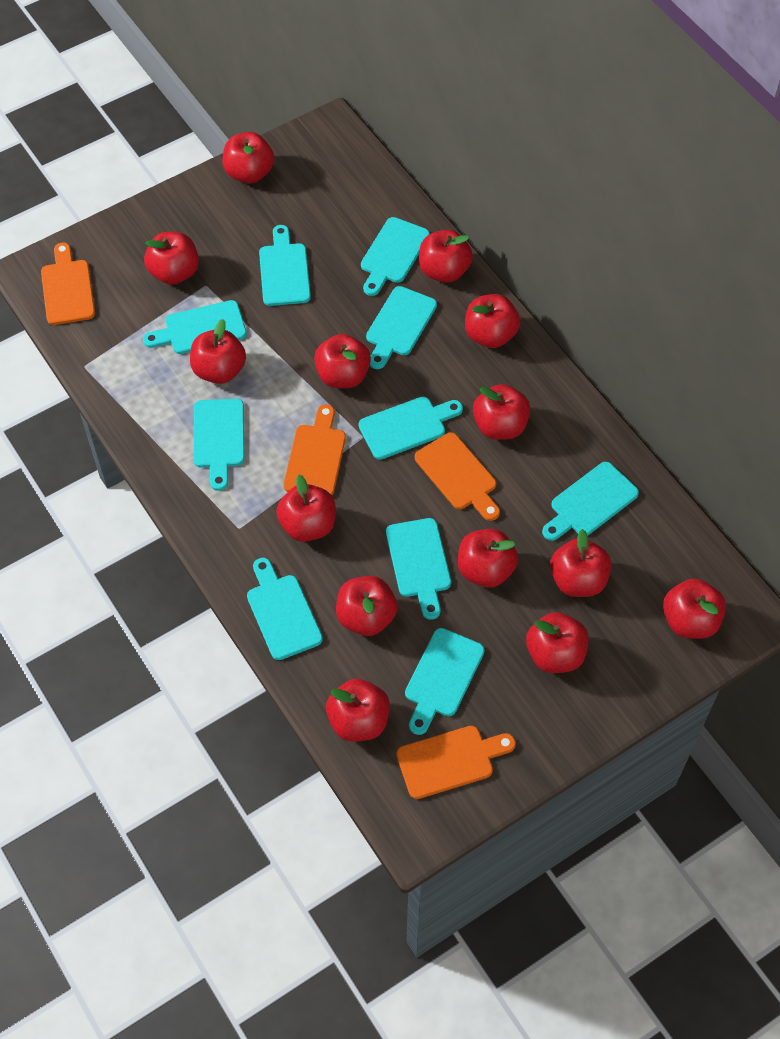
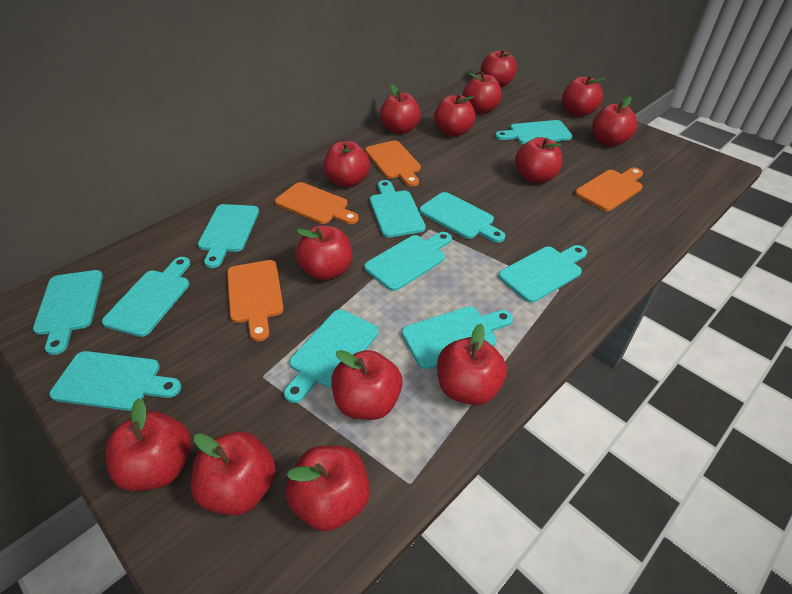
turquoise cutting board: 10 -> 11

